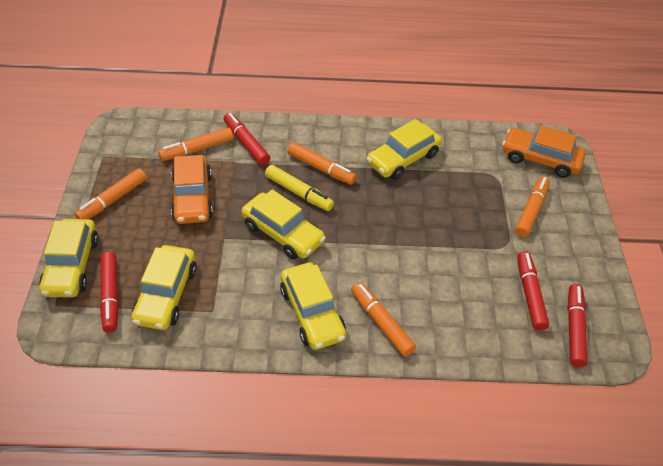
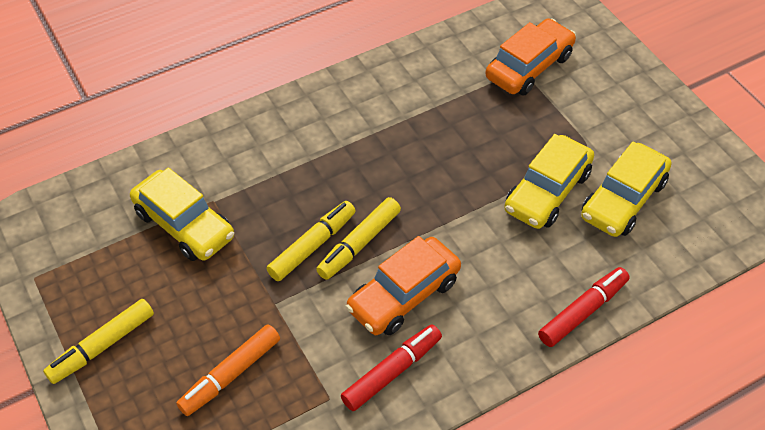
orange marker: 5 -> 1
red marker: 4 -> 2
yellow car: 5 -> 3
yellow marker: 1 -> 3

